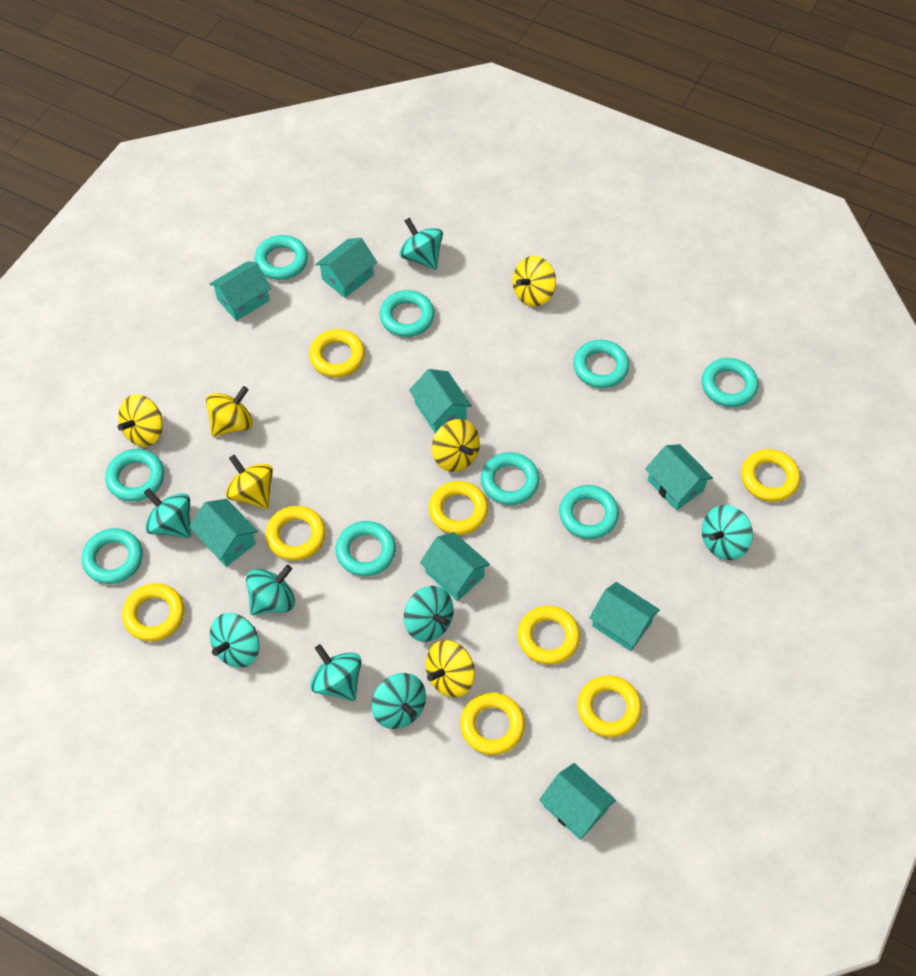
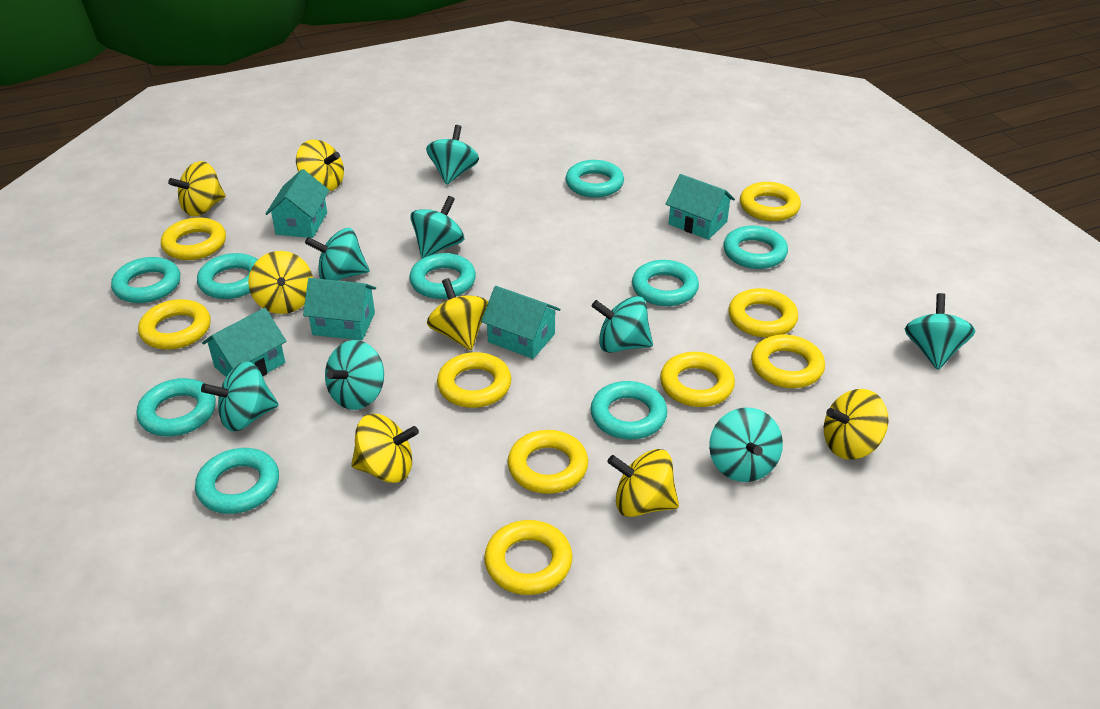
turquoise house: 8 -> 5
yellow ring: 8 -> 9
yellow spinning top: 6 -> 7

